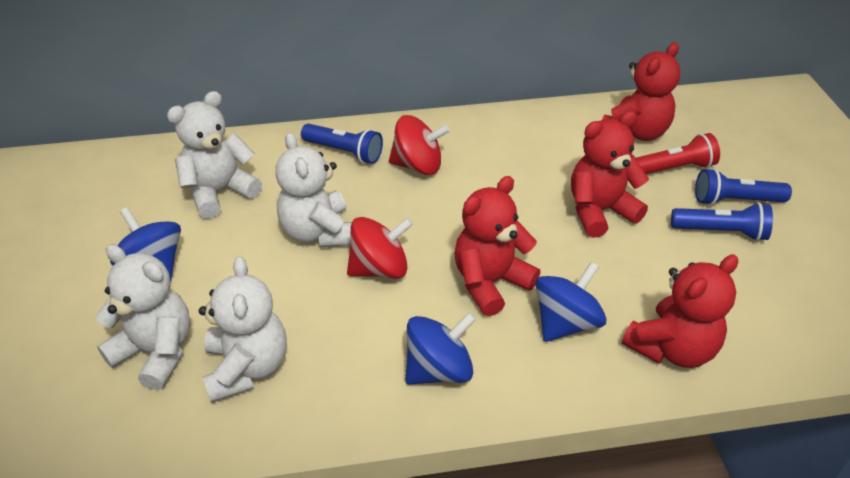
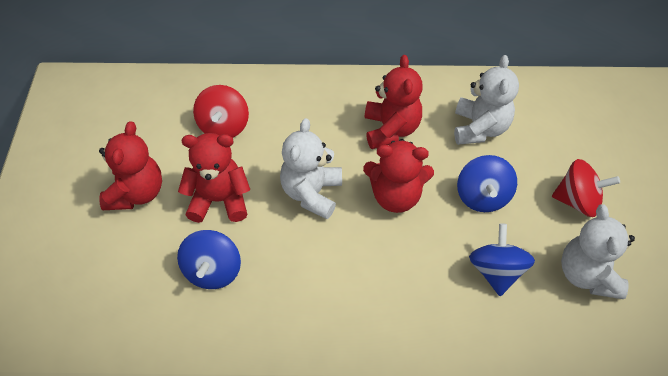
blue flashlight: 3 -> 0
red flashlight: 1 -> 0
white teddy bear: 4 -> 3

